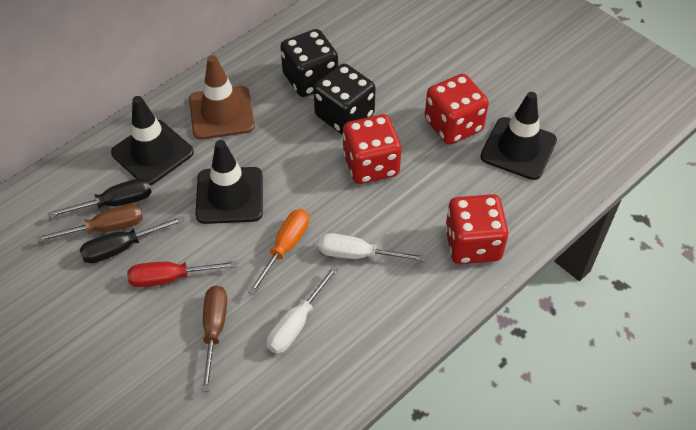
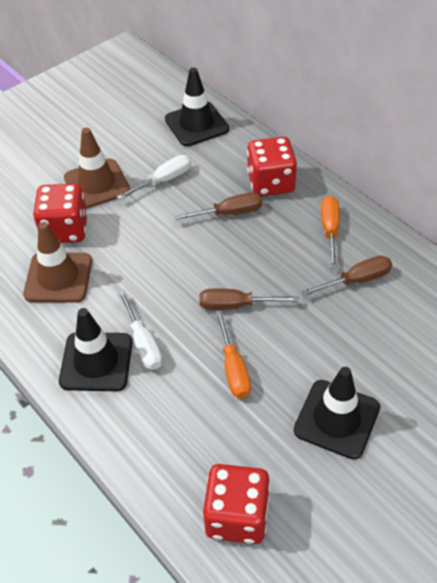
black dice: 2 -> 0
black screwdriver: 2 -> 0
brown screwdriver: 2 -> 3
brown traffic cone: 1 -> 2
orange screwdriver: 1 -> 2
red screwdriver: 1 -> 0

